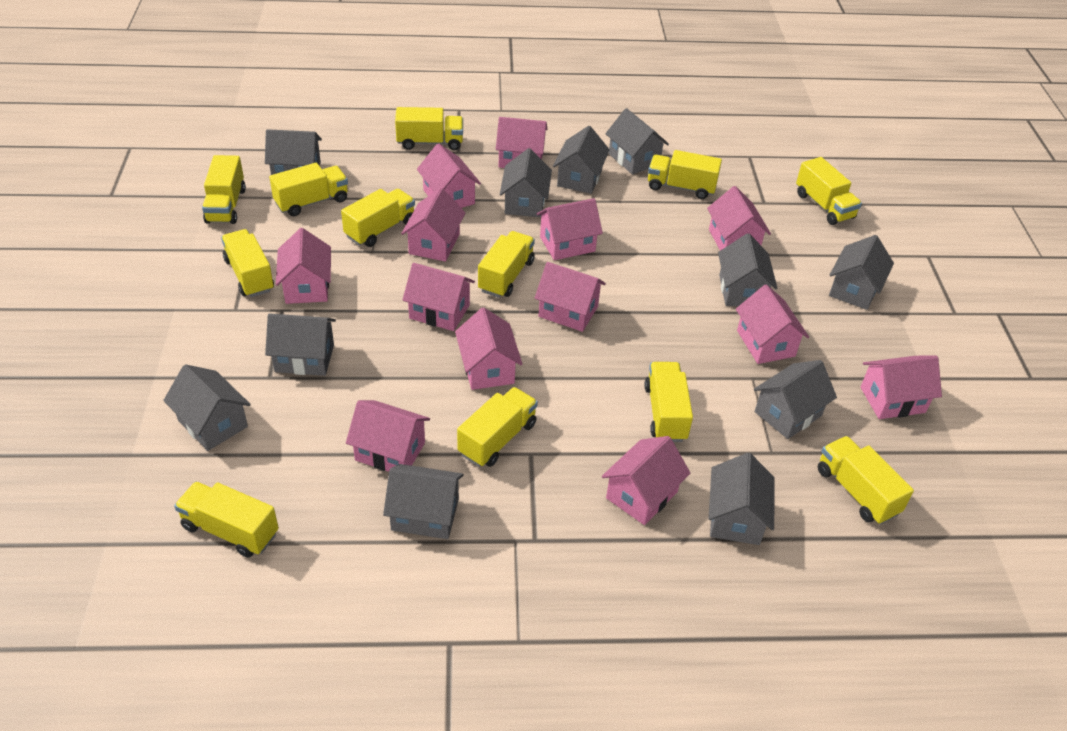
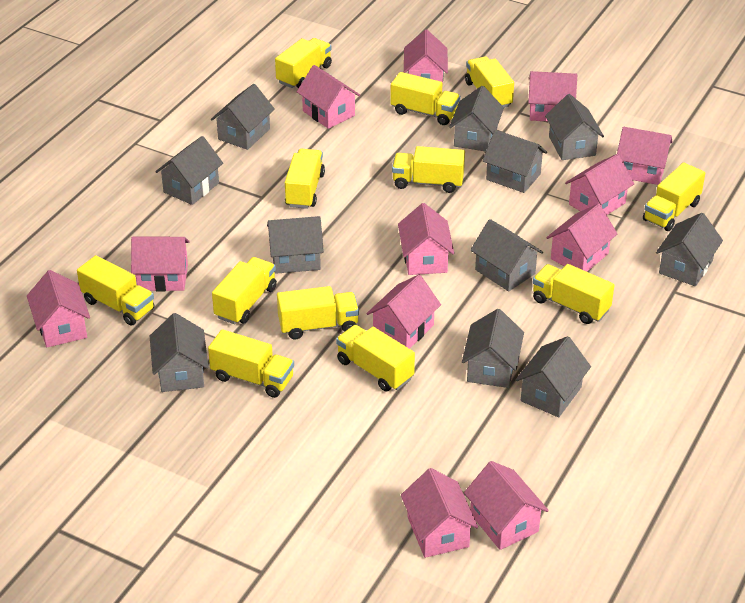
pink house: 13 -> 12

